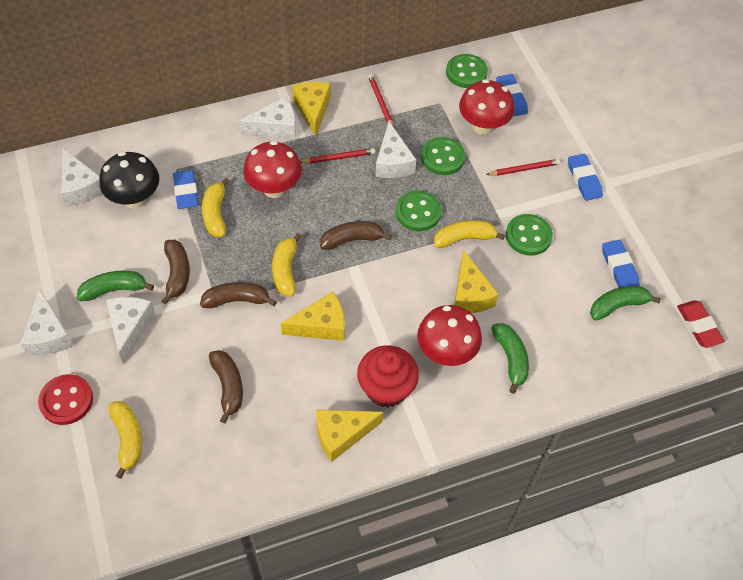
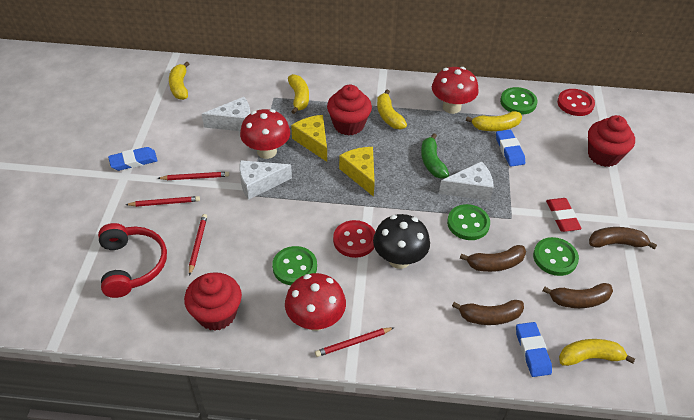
blue eraser: 4 -> 3
green banana: 3 -> 1
red button: 1 -> 2
red cupcake: 1 -> 3
red headphones: 0 -> 1
red pencil: 3 -> 4
white cheese: 5 -> 3
yellow banana: 4 -> 5
yellow cheese: 4 -> 2

